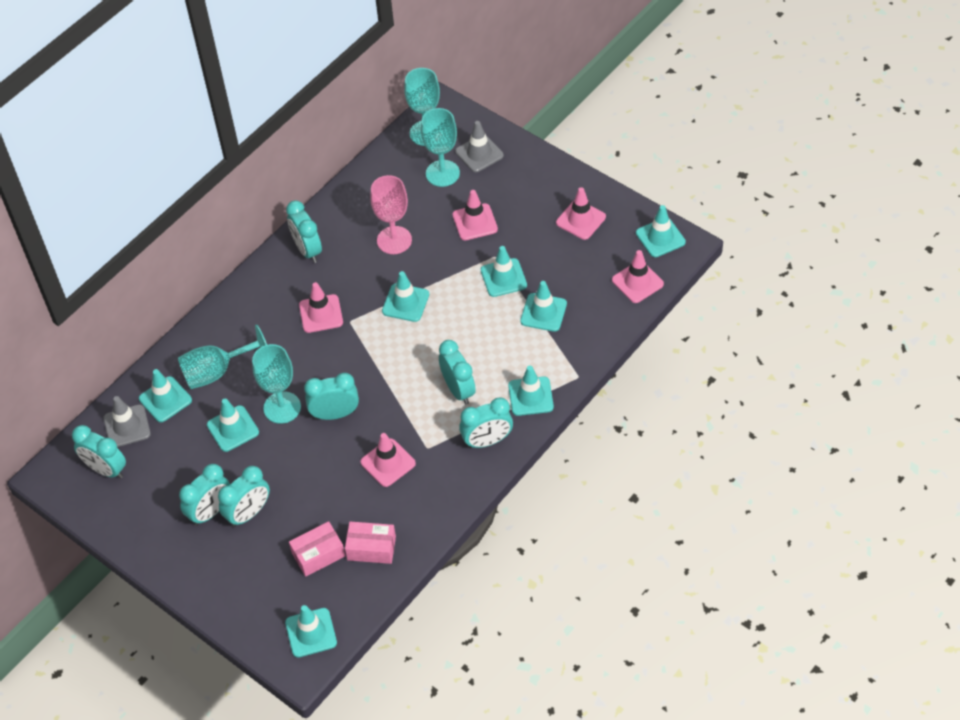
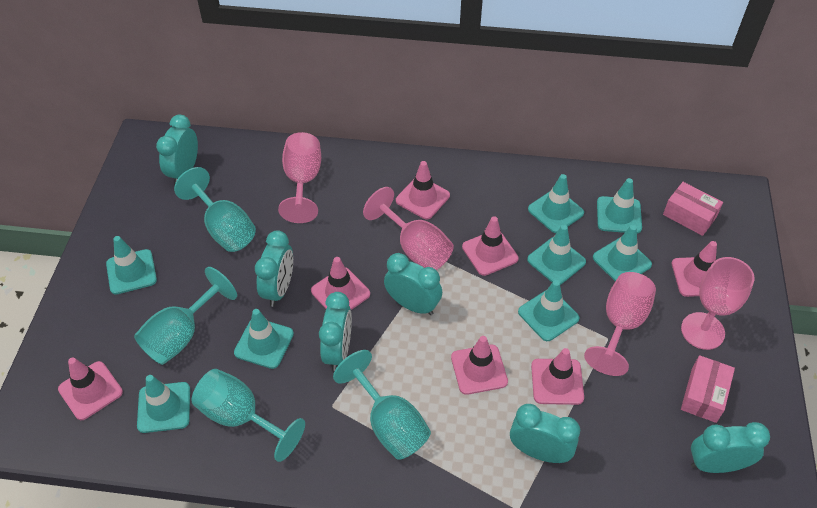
grey traffic cone: 2 -> 0
pink goblet: 1 -> 4
pink traffic cone: 5 -> 7
turquoise clock: 7 -> 6

